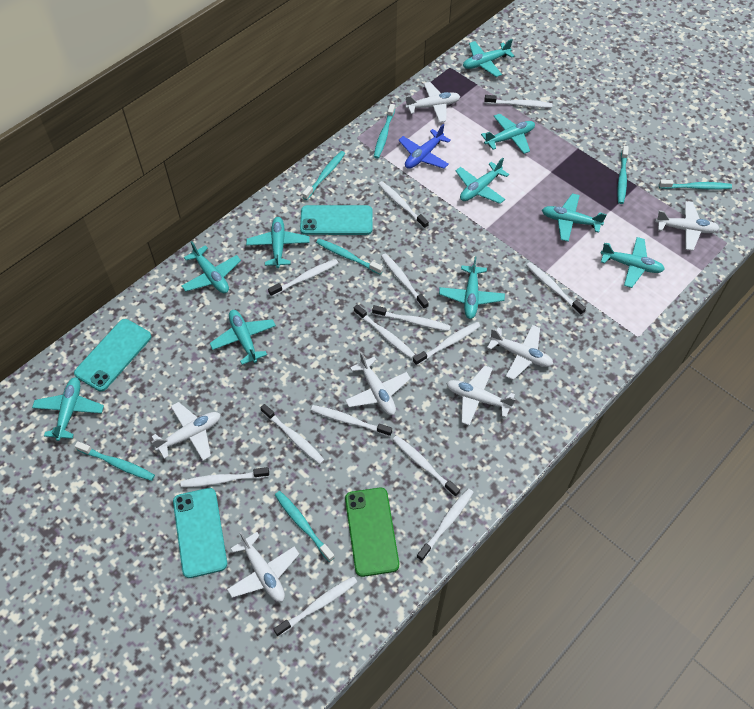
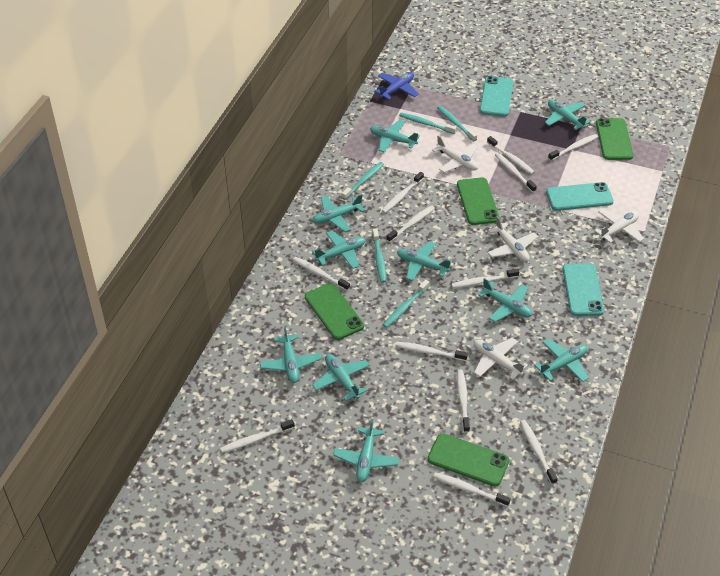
green phone: 1 -> 4
turquoise toothbrush: 7 -> 5
white plane: 7 -> 4
white toothbrush: 14 -> 12

